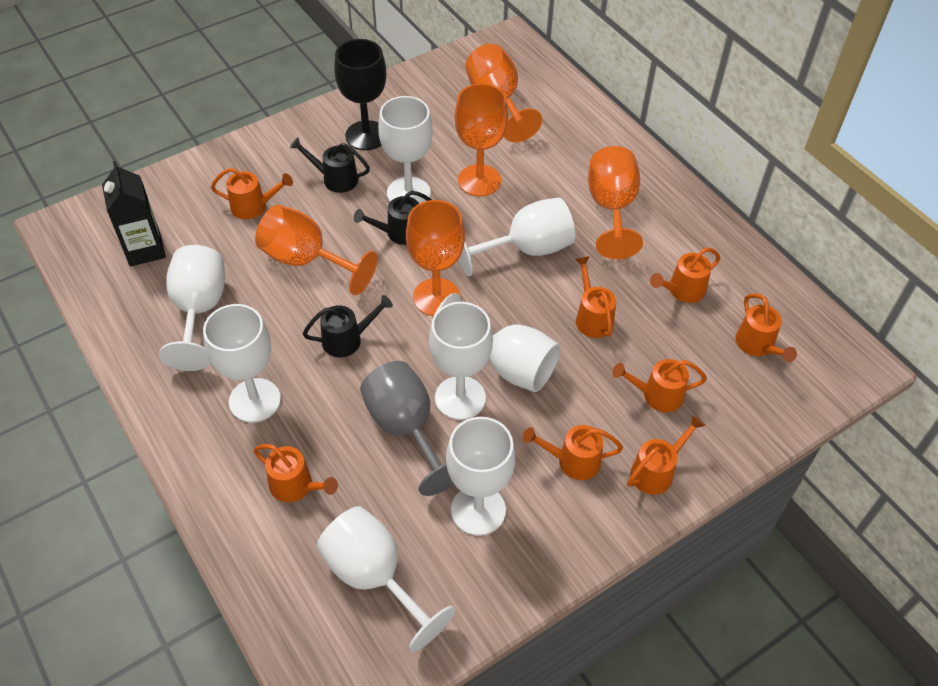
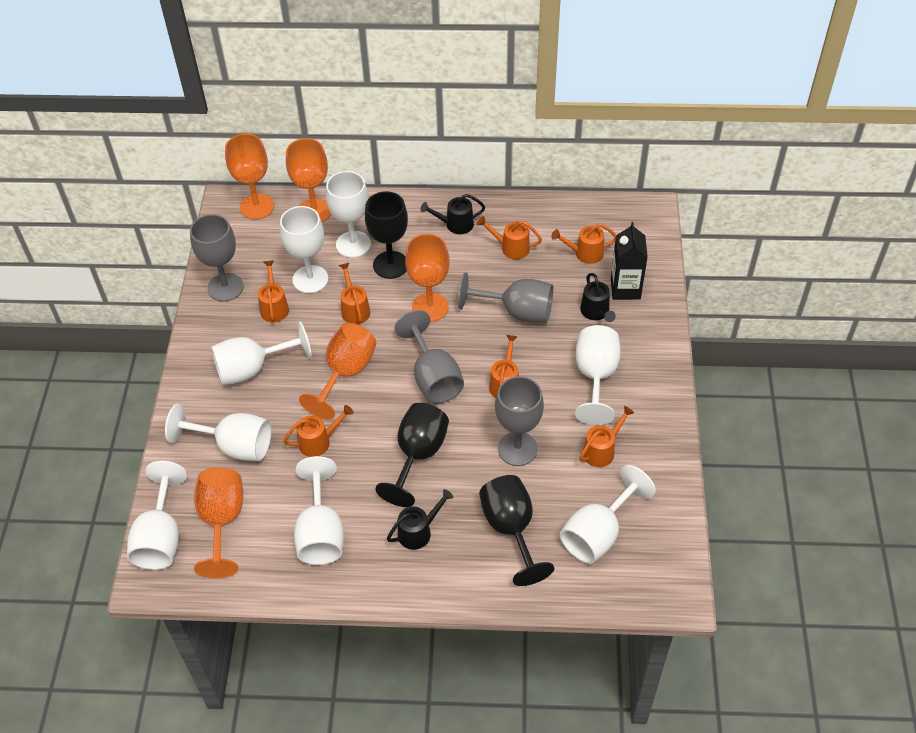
black goblet: 1 -> 3
grey goblet: 1 -> 4
orange watering can: 8 -> 7

